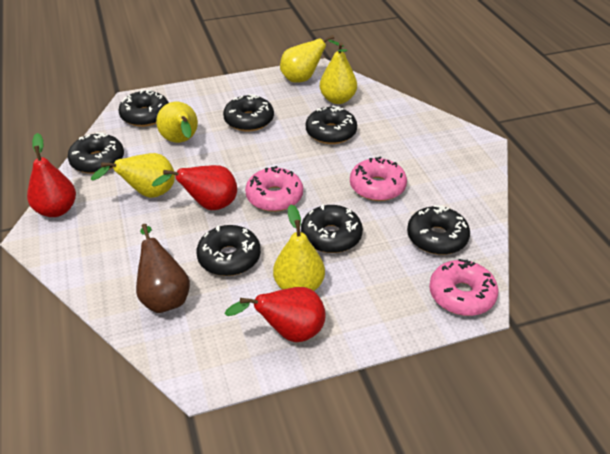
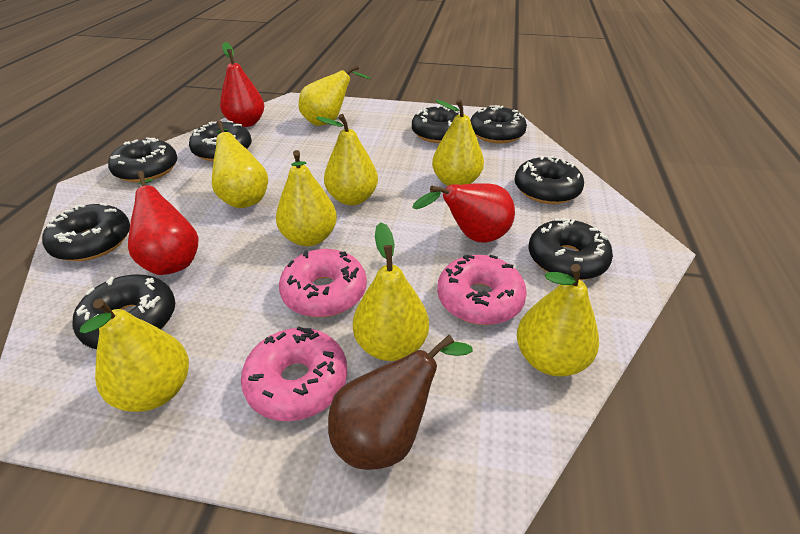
black donut: 7 -> 8
yellow pear: 5 -> 8

